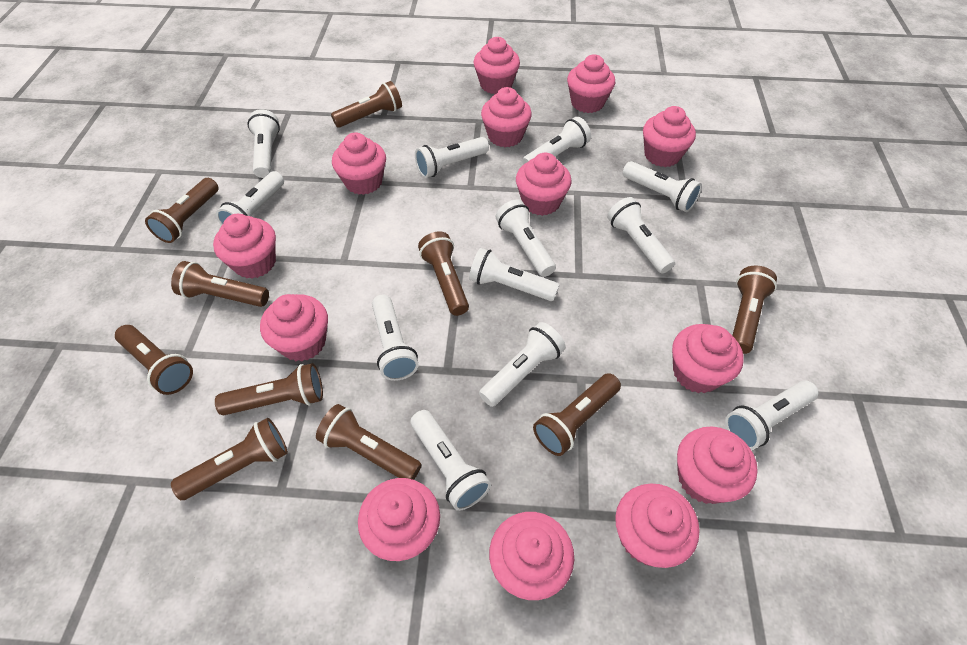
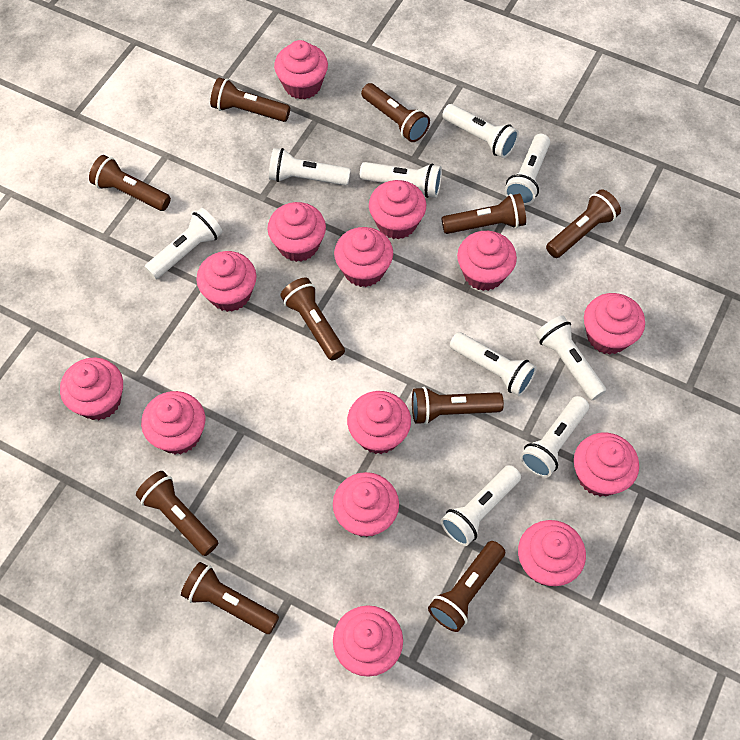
pink cupcake: 13 -> 14
white flashlight: 12 -> 9

